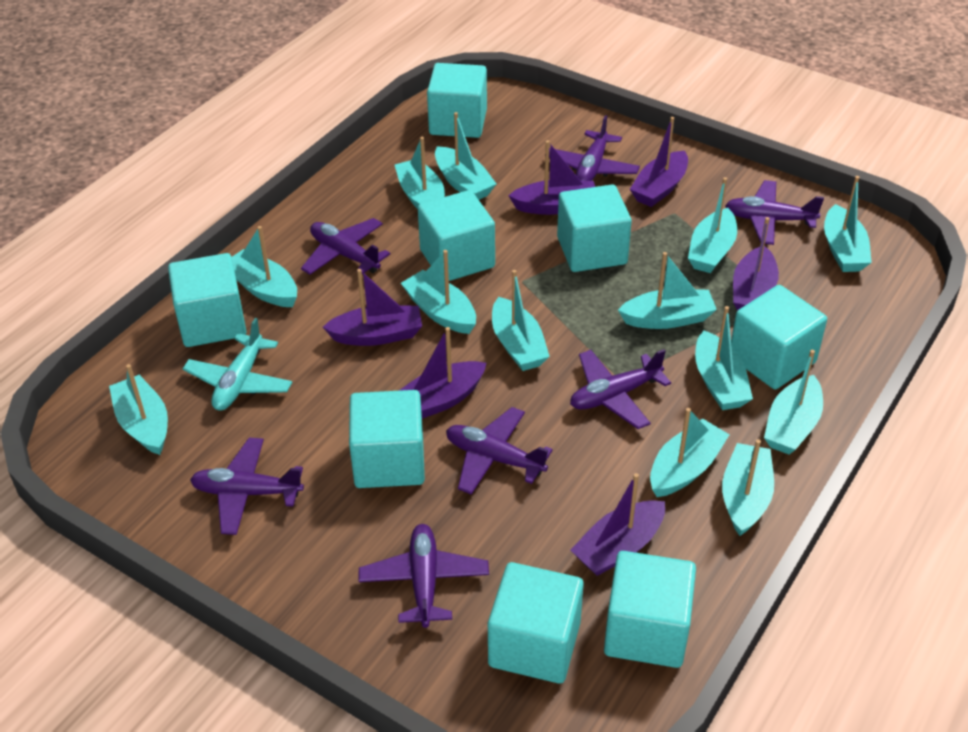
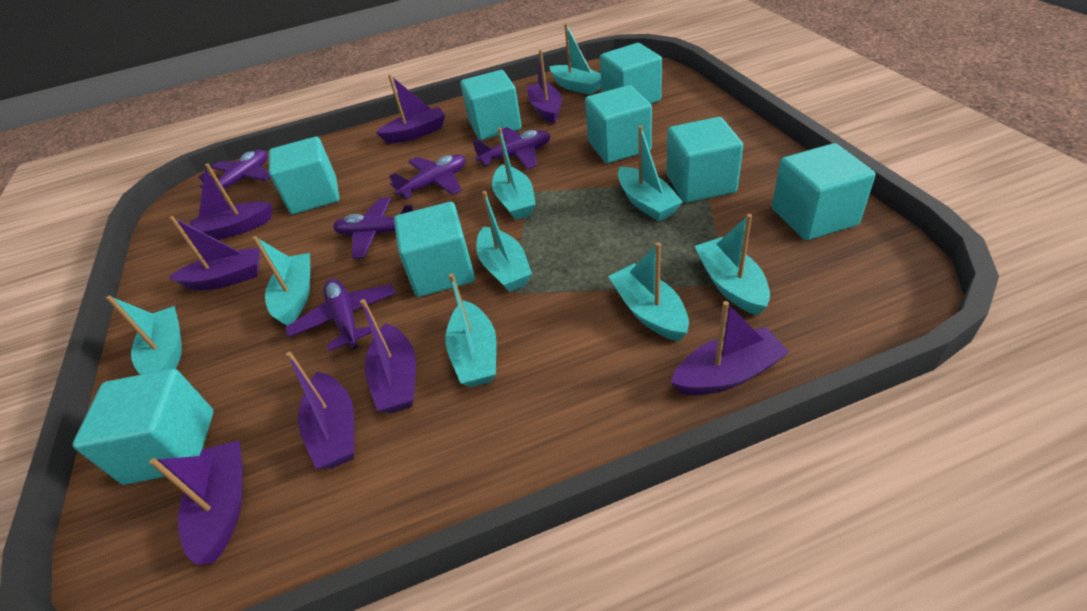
purple boat: 6 -> 8
purple plane: 7 -> 5
turquoise boat: 13 -> 9
turquoise plane: 1 -> 0

